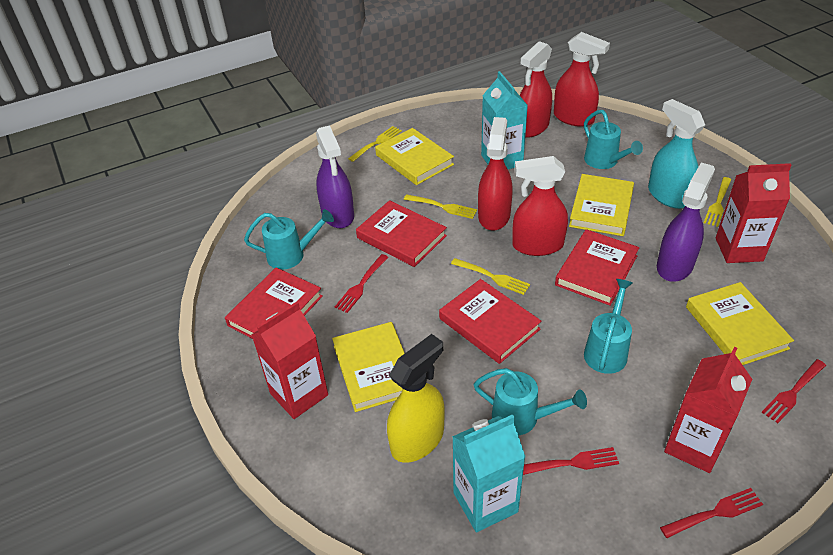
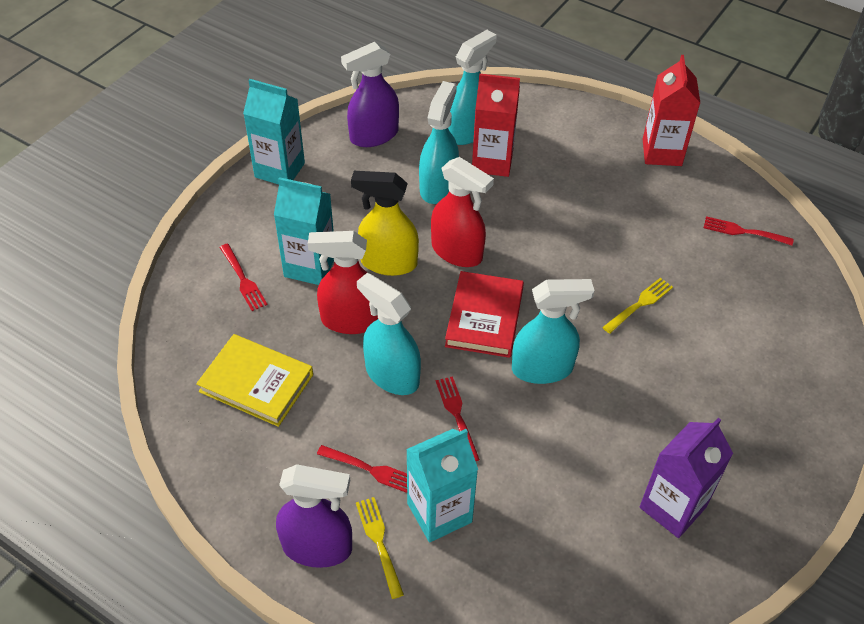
purple carton: 0 -> 1
red book: 4 -> 1
red carton: 3 -> 2
red spray bottle: 4 -> 2
turquoise carton: 2 -> 3
turquoise spray bottle: 1 -> 4
turquoise watering can: 4 -> 0
yellow book: 4 -> 1
yellow fork: 4 -> 2

